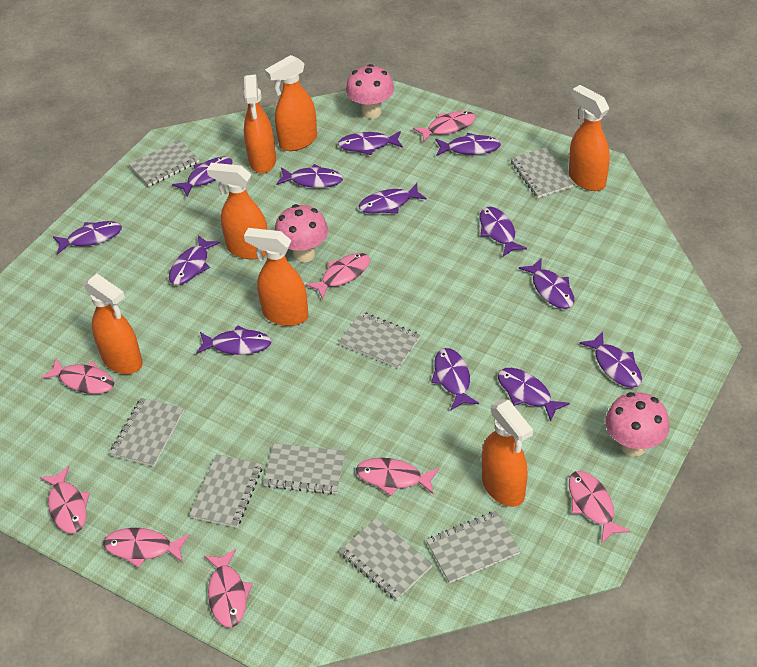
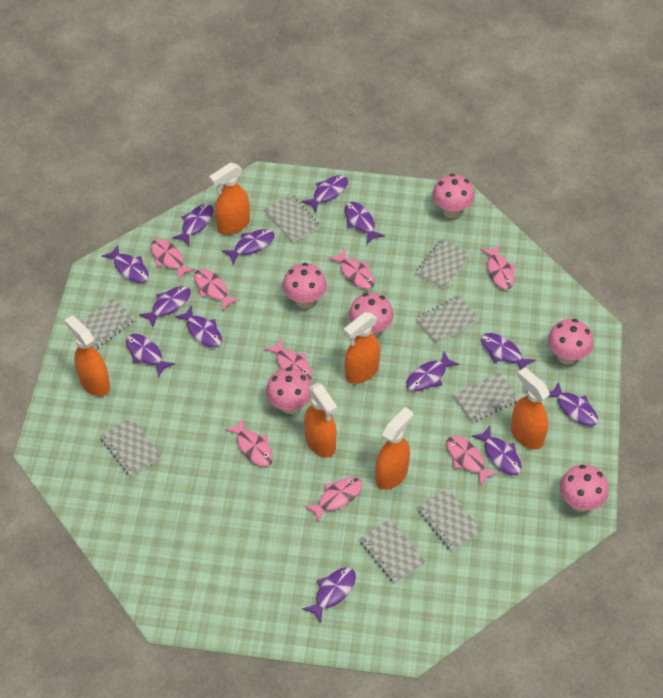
orange spray bottle: 7 -> 6
pink mushroom: 3 -> 6

